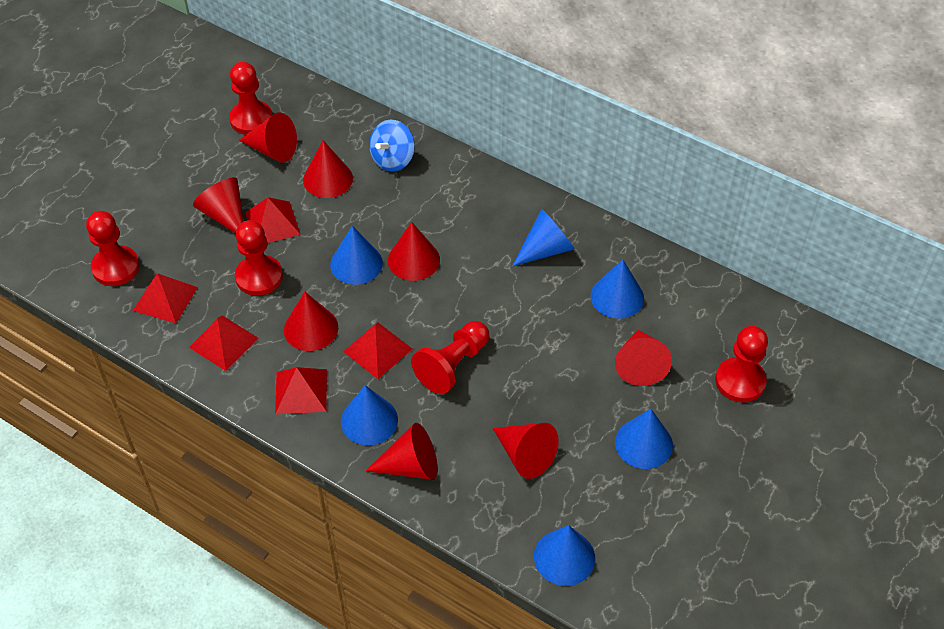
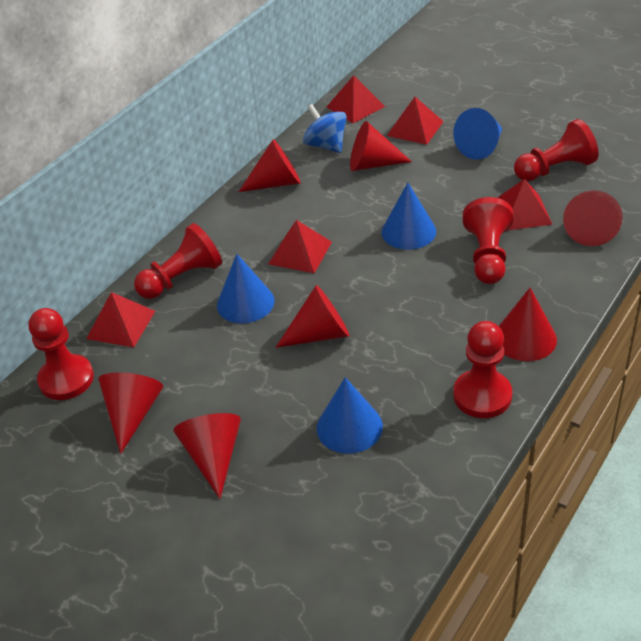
blue cone: 6 -> 4
red cone: 8 -> 7

